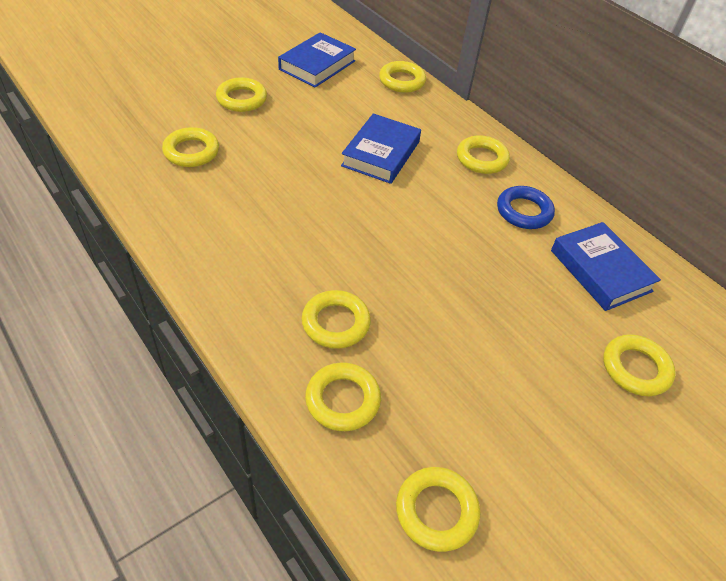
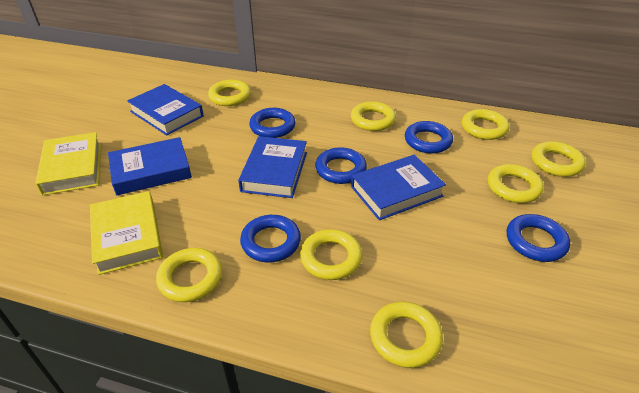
blue book: 3 -> 4
blue ring: 1 -> 5
yellow book: 0 -> 2

